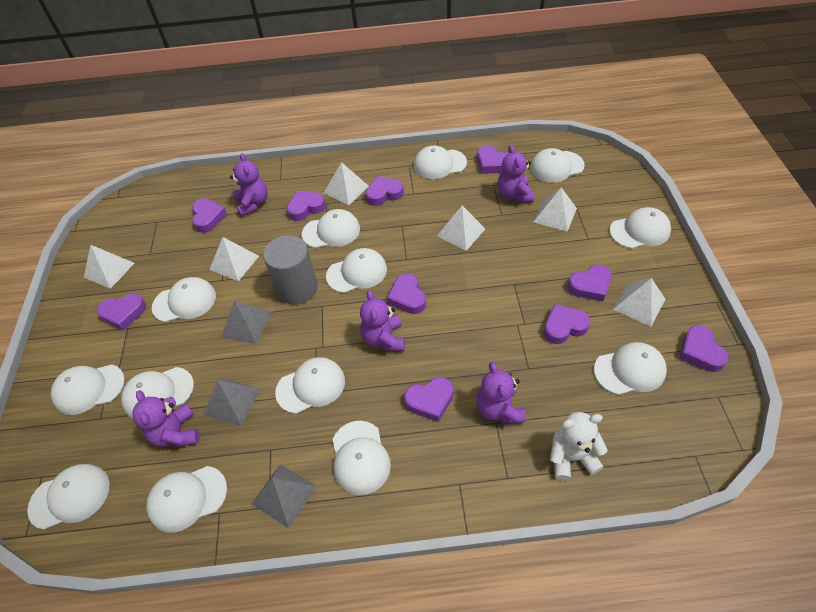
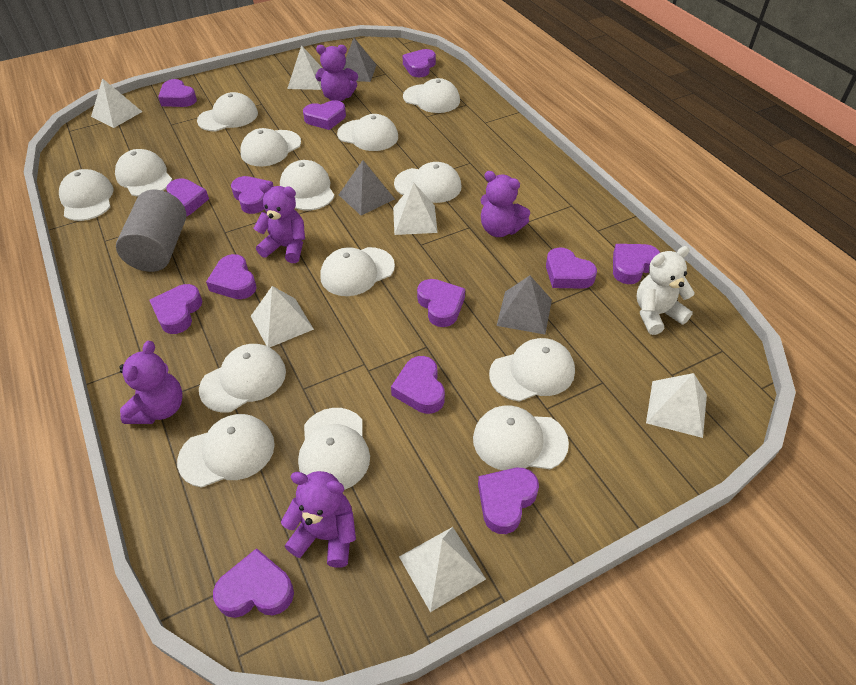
purple heart: 10 -> 13
white cap: 13 -> 14

